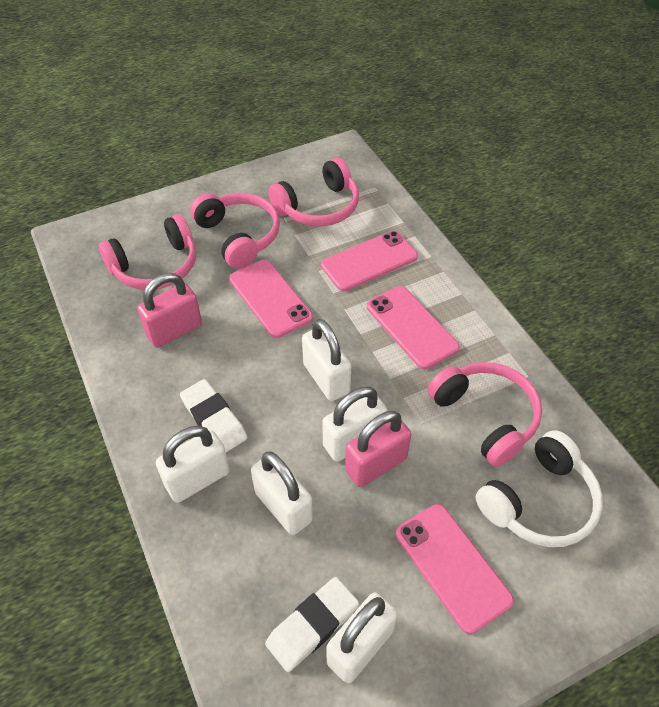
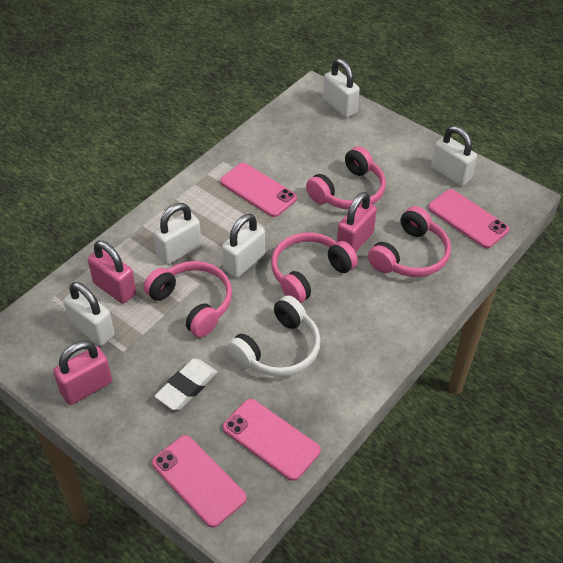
pink padlock: 2 -> 3
white eraser: 2 -> 1

